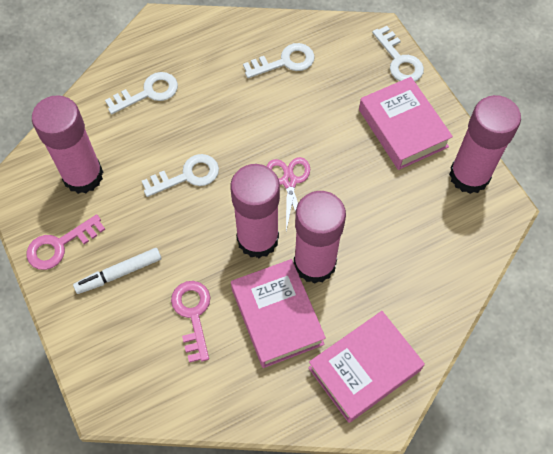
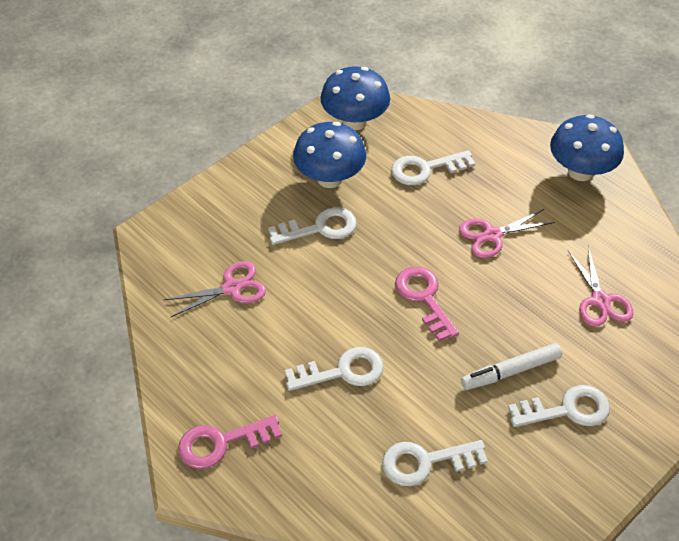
blue mushroom: 0 -> 3
pink book: 3 -> 0
pink glue stick: 4 -> 0
pink scissors: 1 -> 3
white key: 4 -> 5

